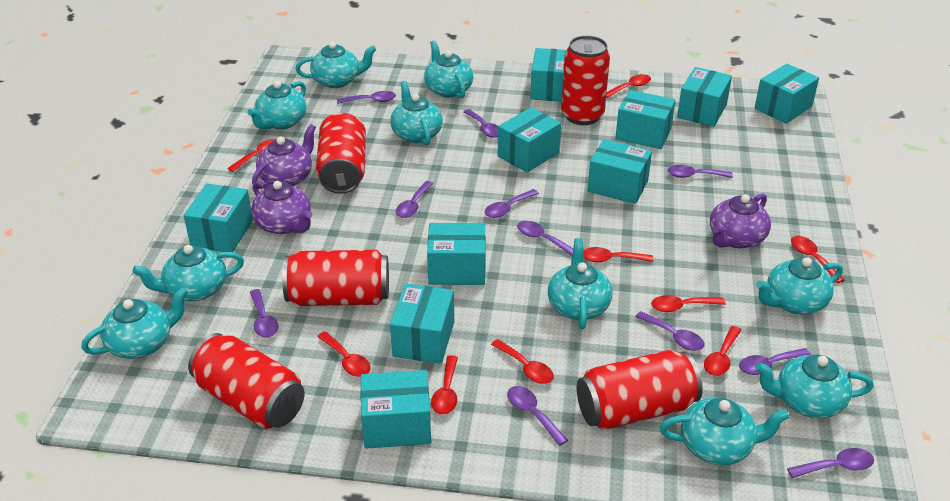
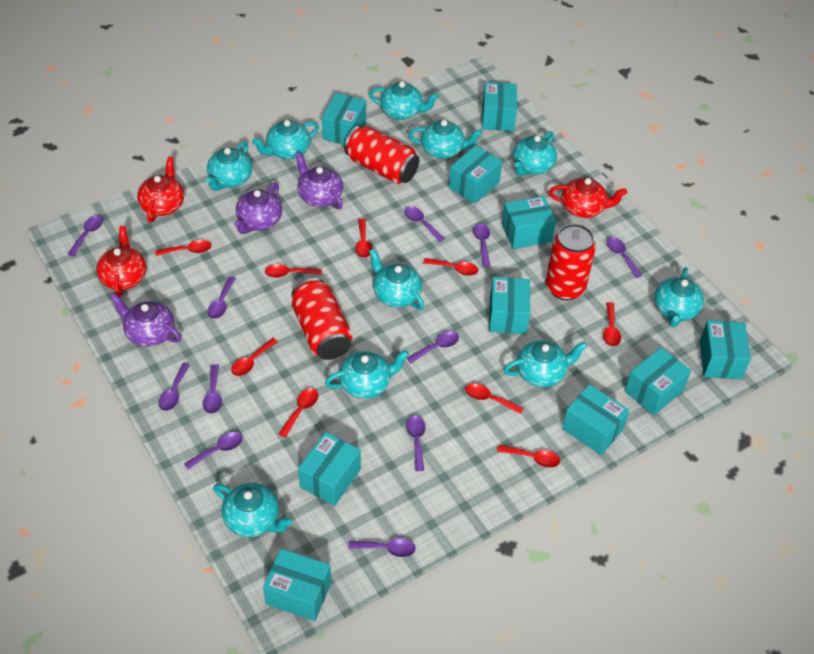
red can: 5 -> 3
red teapot: 0 -> 3

